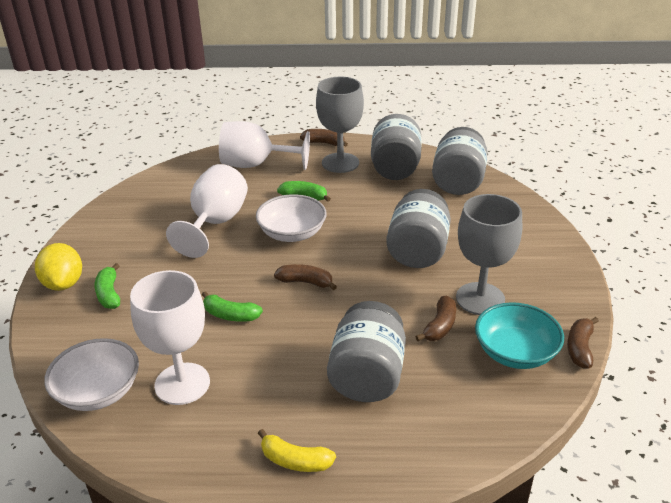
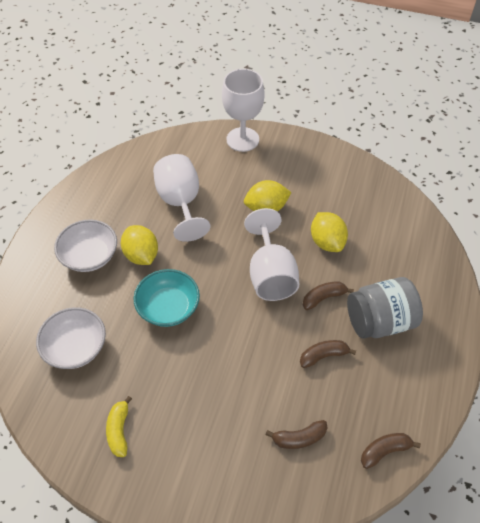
green banana: 3 -> 0
grey goblet: 2 -> 0
grey jar: 4 -> 1
yellow lemon: 1 -> 3

